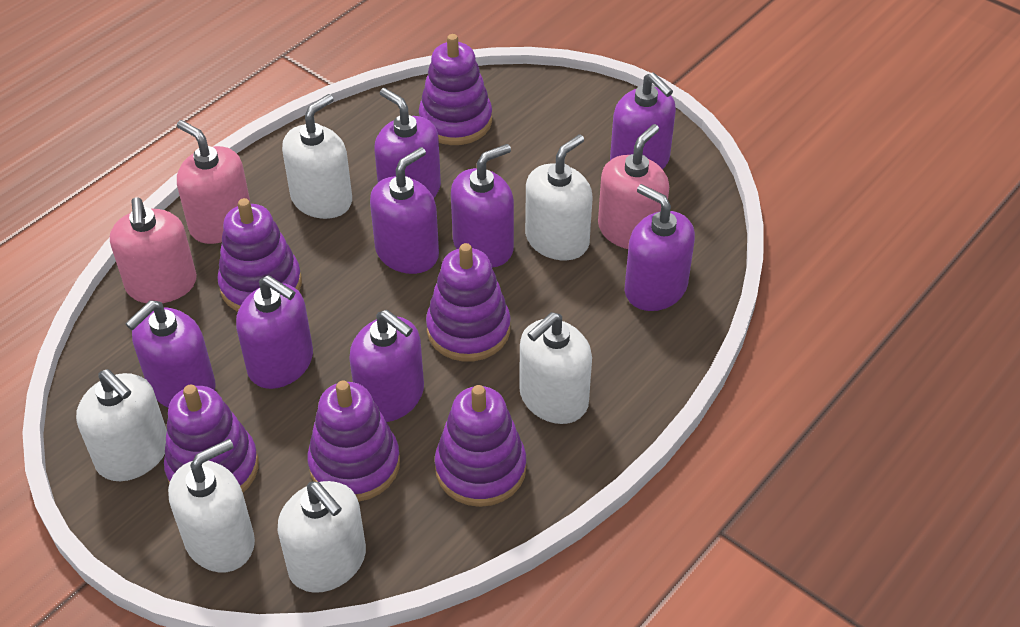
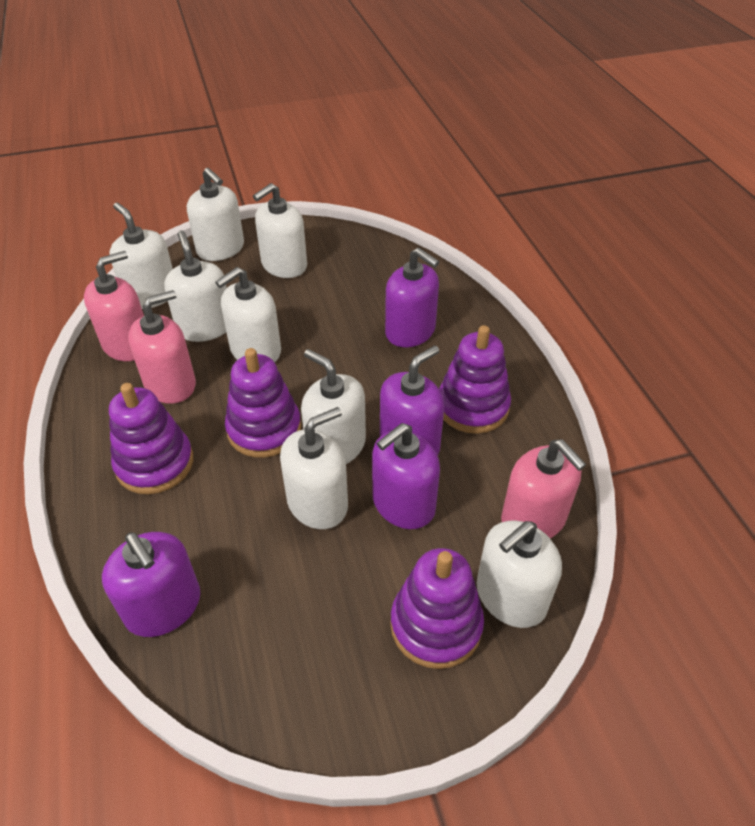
purple soap dispenser: 8 -> 4
purple stacking toy: 6 -> 4
white soap dispenser: 6 -> 8

